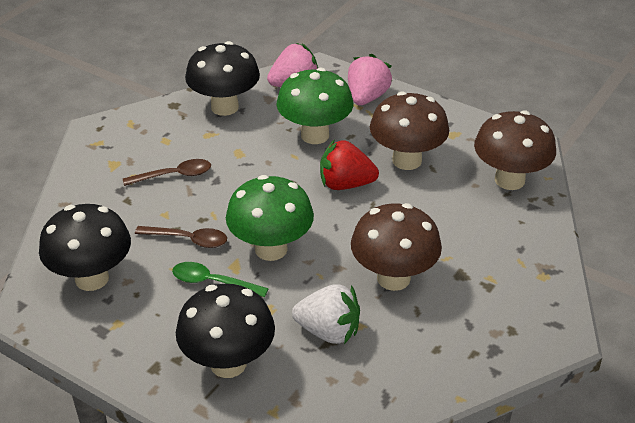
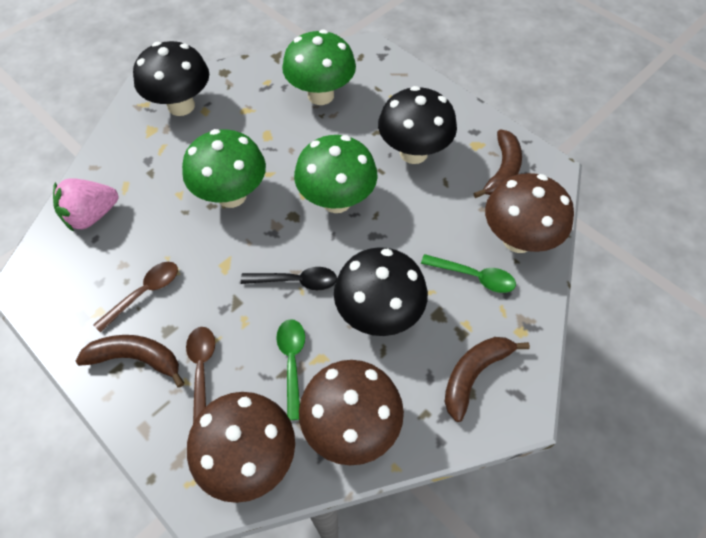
black spoon: 0 -> 1
brown banana: 0 -> 3
green mushroom: 2 -> 3
green spoon: 1 -> 2
pink strawberry: 2 -> 1
red strawberry: 1 -> 0
white strawberry: 1 -> 0

